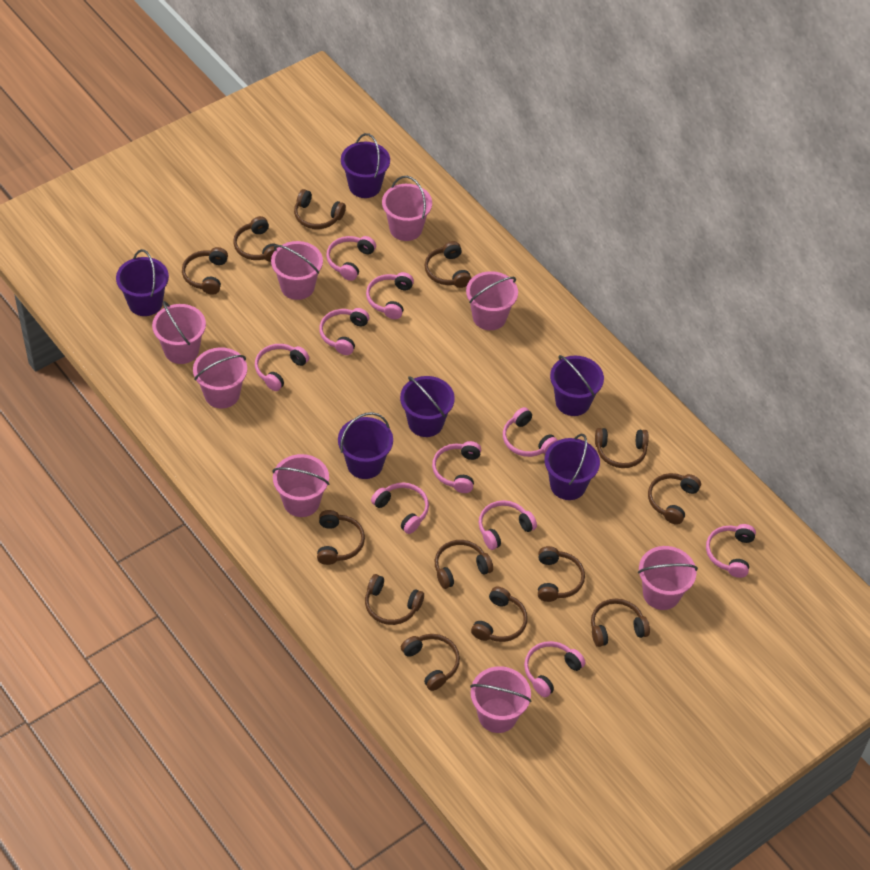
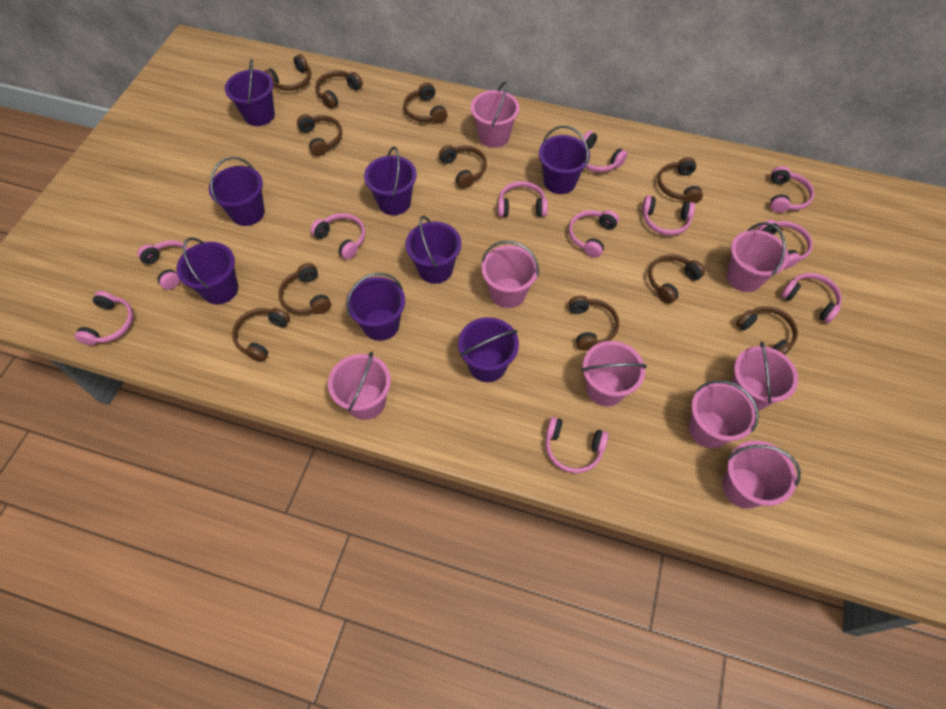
brown headphones: 13 -> 11
pink headphones: 10 -> 11
purple bucket: 6 -> 8

